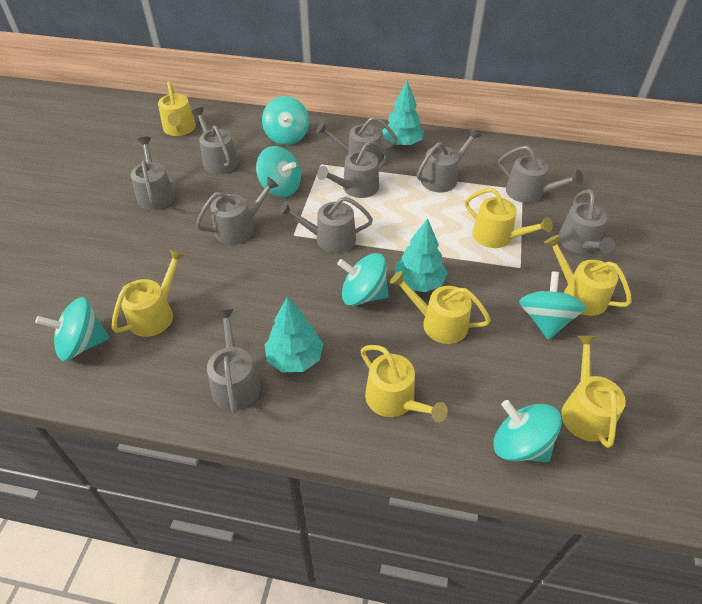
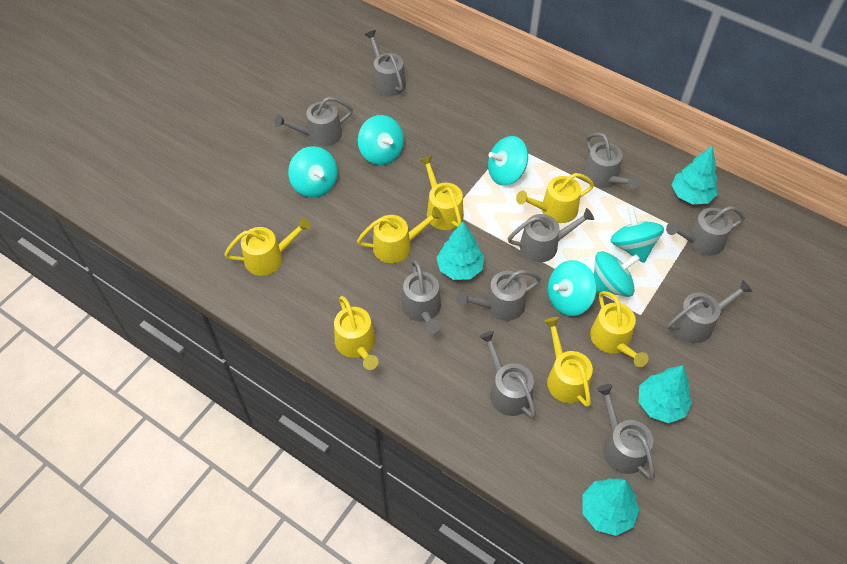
turquoise tree: 3 -> 4

